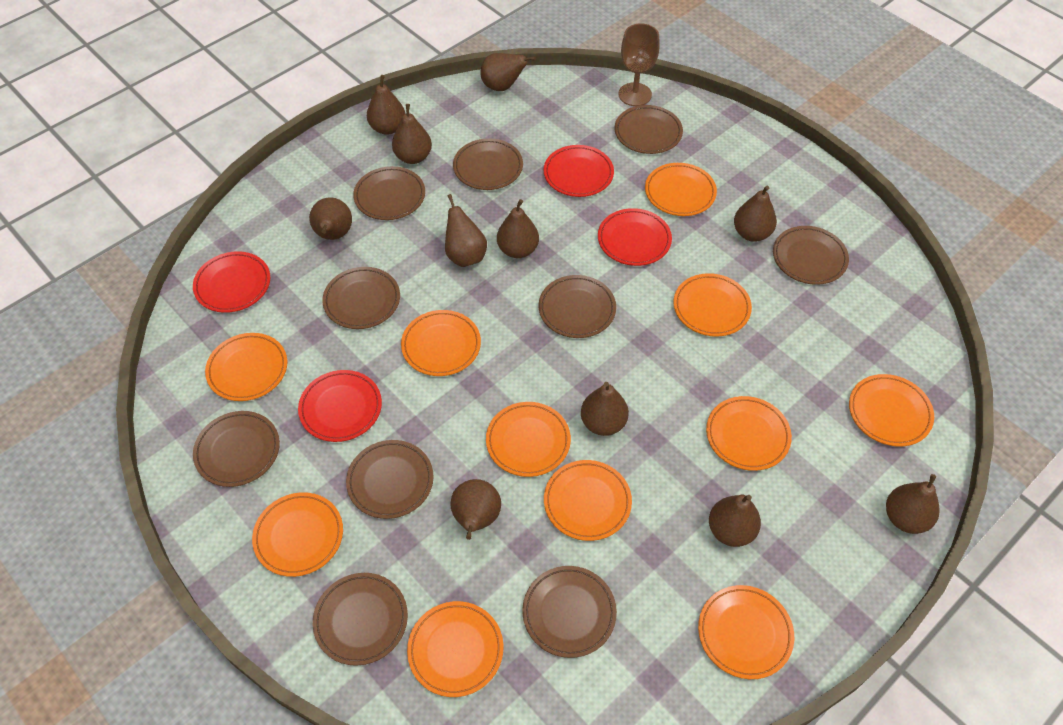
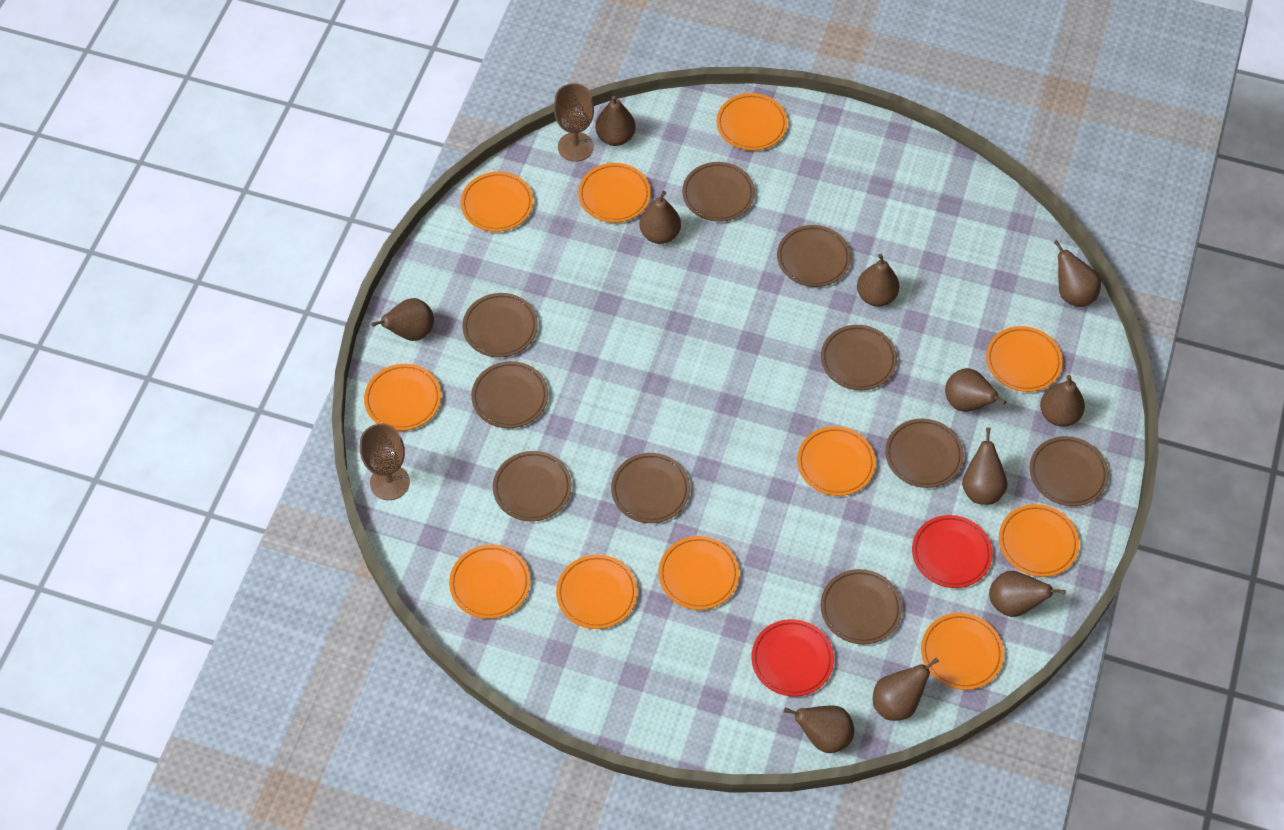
brown goblet: 1 -> 2
red plate: 4 -> 2

